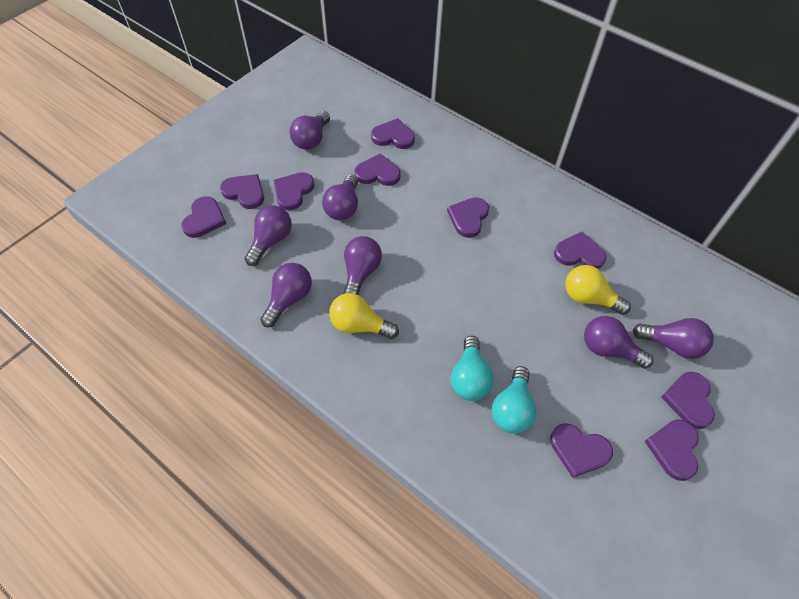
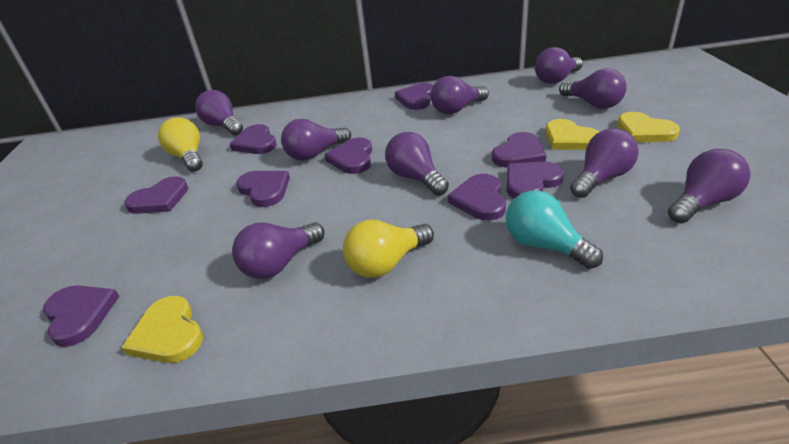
purple heart: 10 -> 9
purple light bulb: 7 -> 9
turquoise light bulb: 2 -> 1
yellow heart: 0 -> 3

